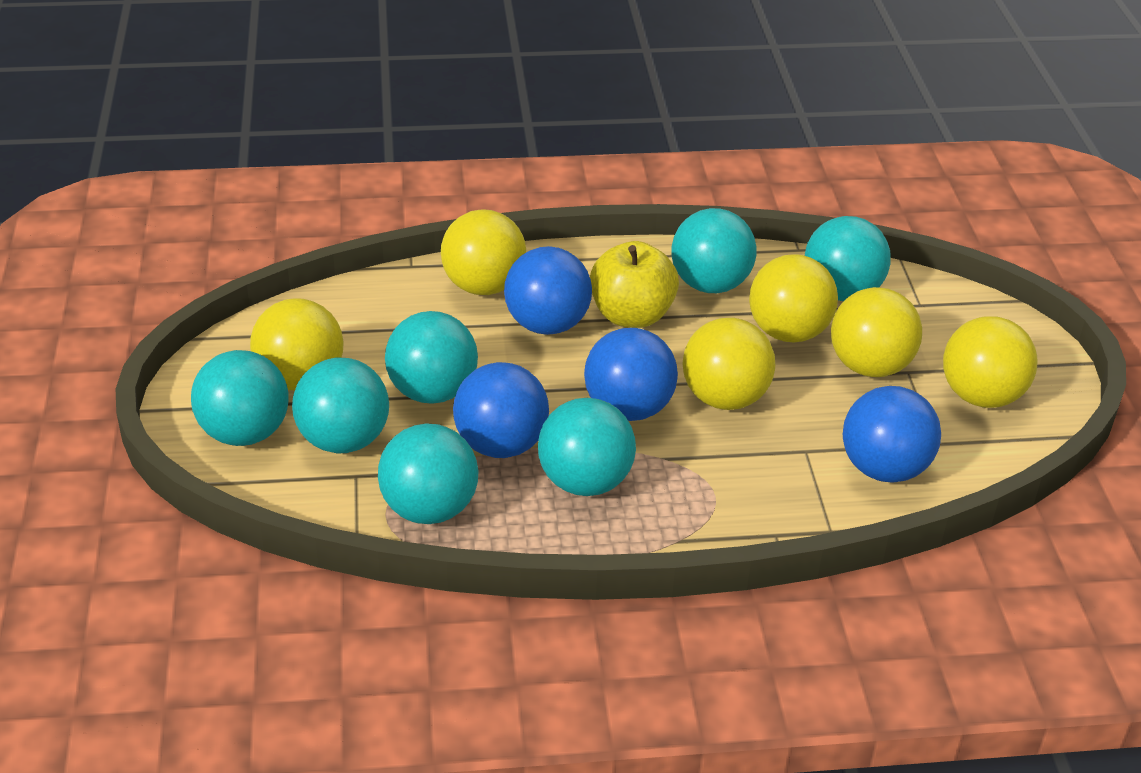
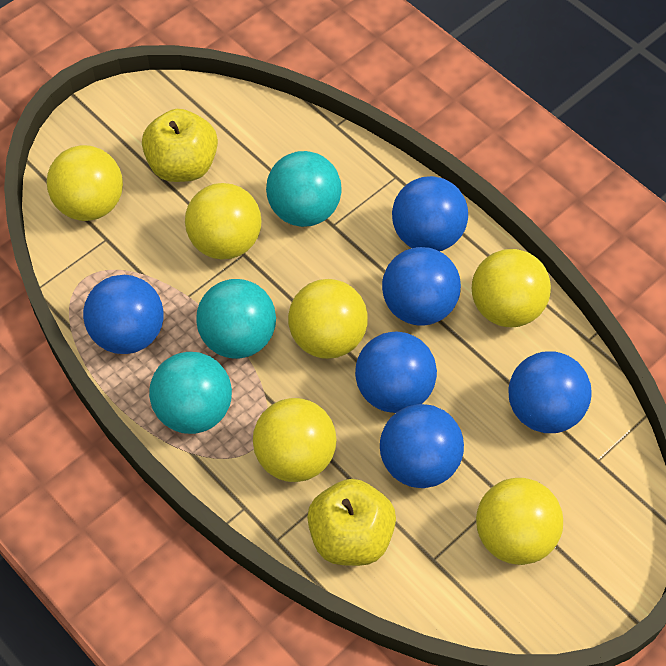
blue ball: 4 -> 6
turquoise ball: 7 -> 3
yellow apple: 1 -> 2

